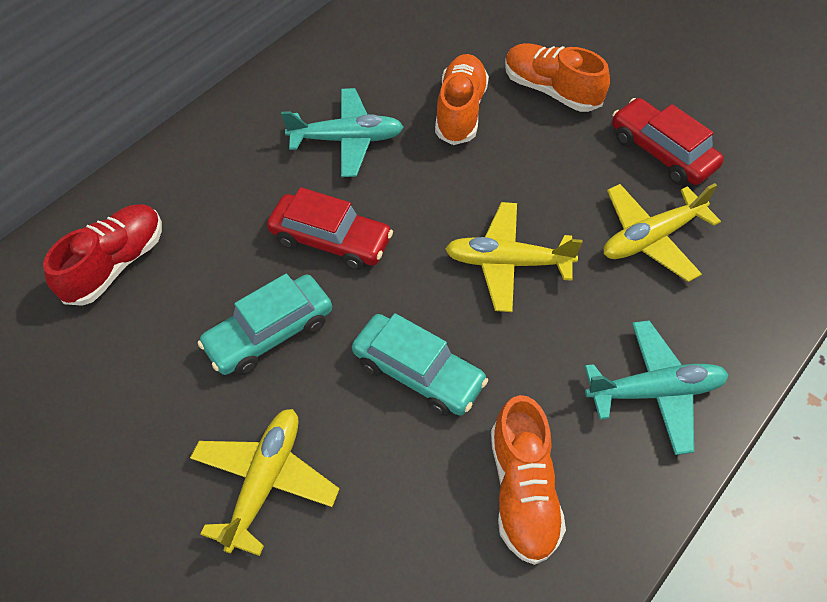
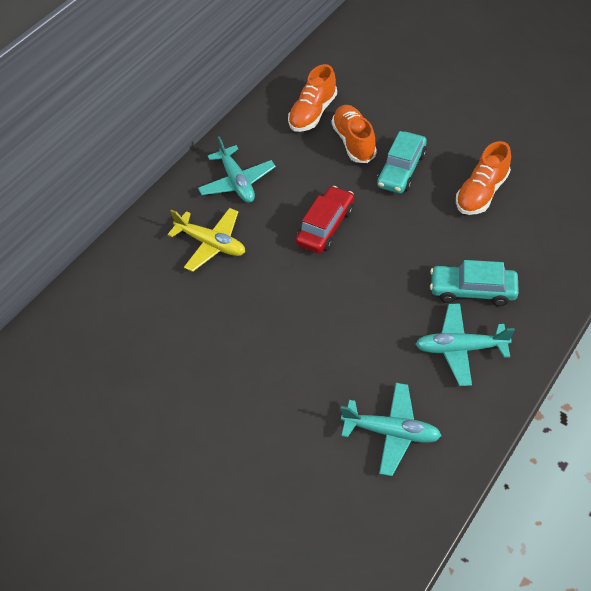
red car: 2 -> 1
red shoe: 1 -> 0
turquoise plane: 2 -> 3
yellow plane: 3 -> 1

